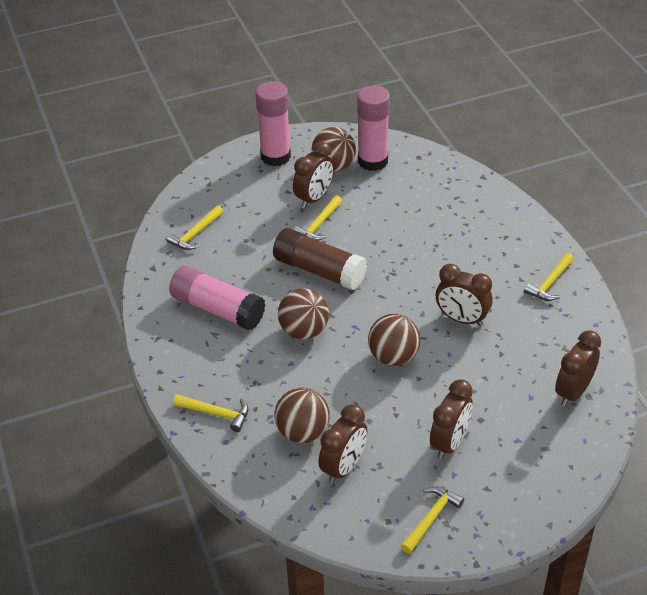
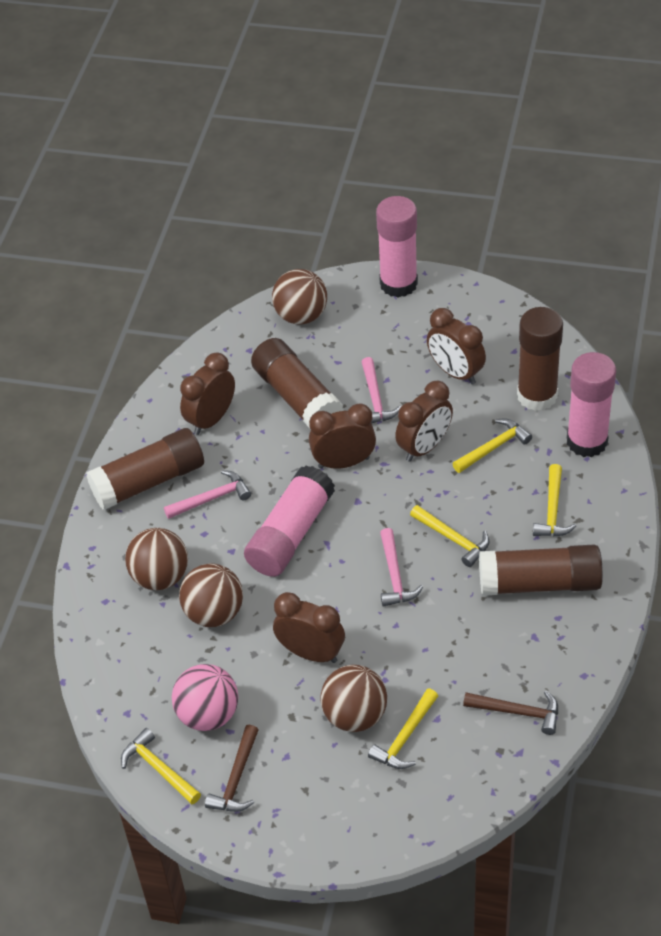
brown glue stick: 1 -> 4
brown hammer: 0 -> 2
pink ball: 0 -> 1
pink hammer: 0 -> 3

